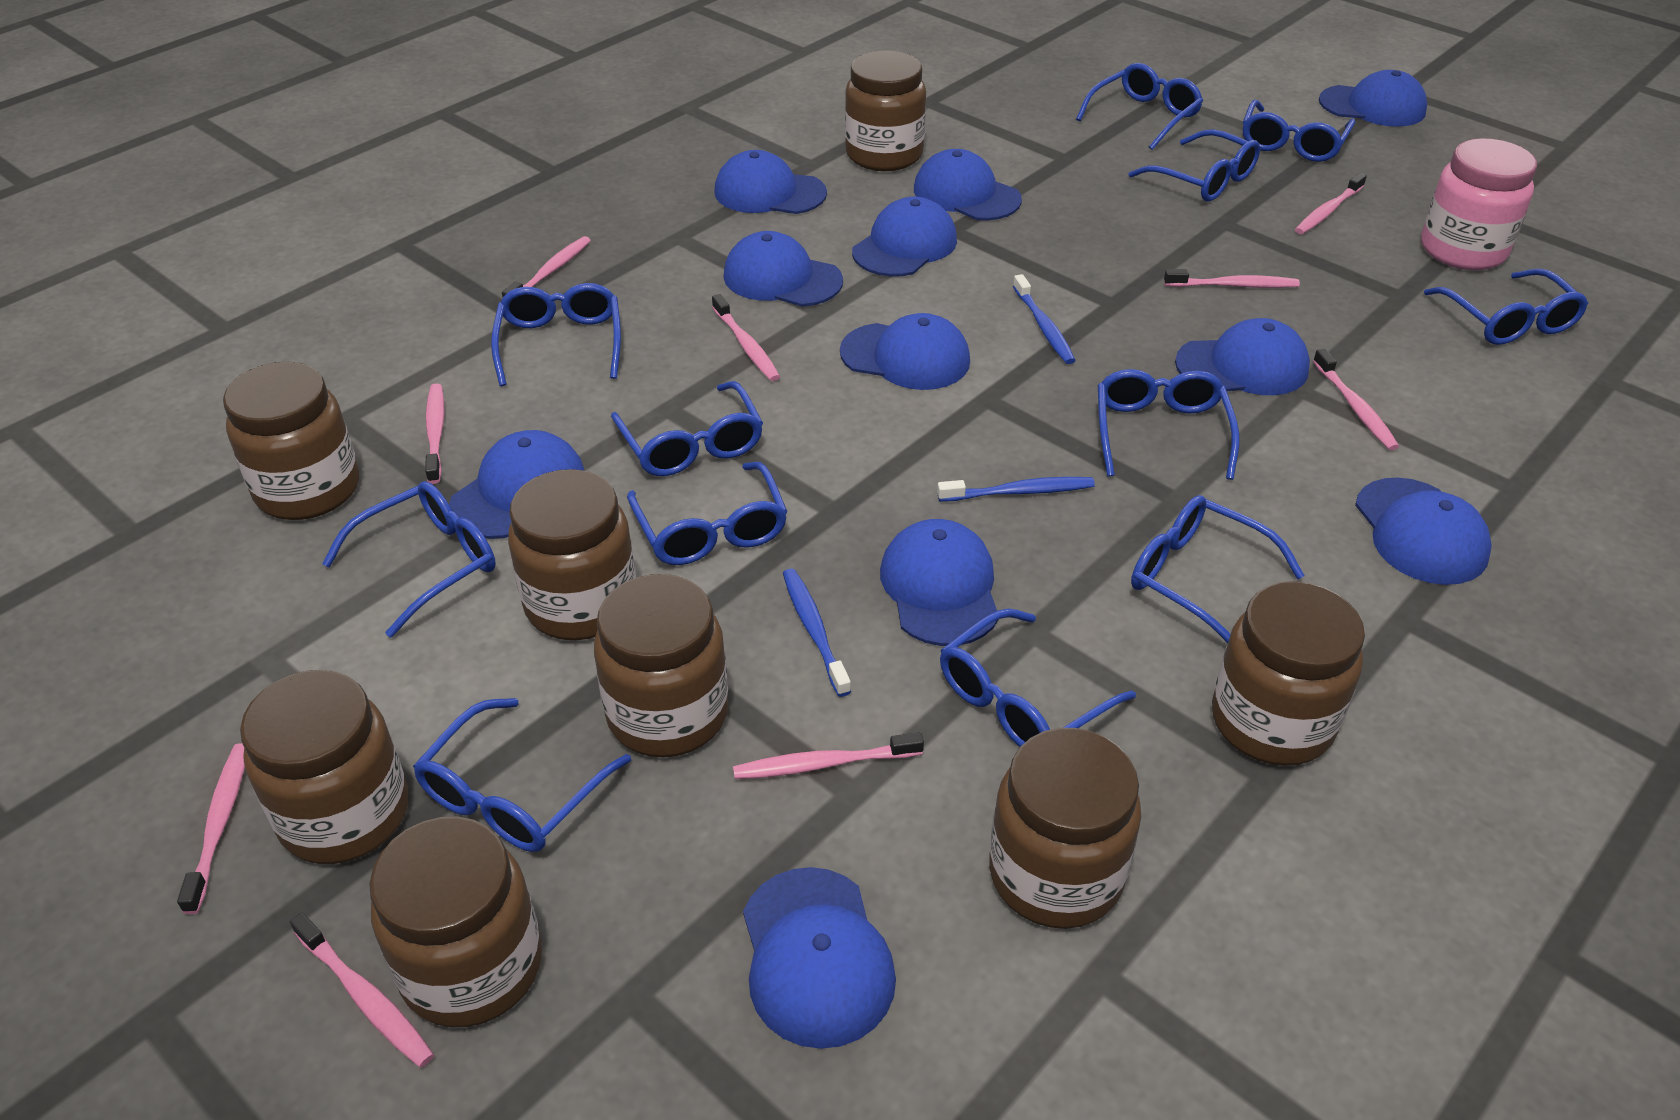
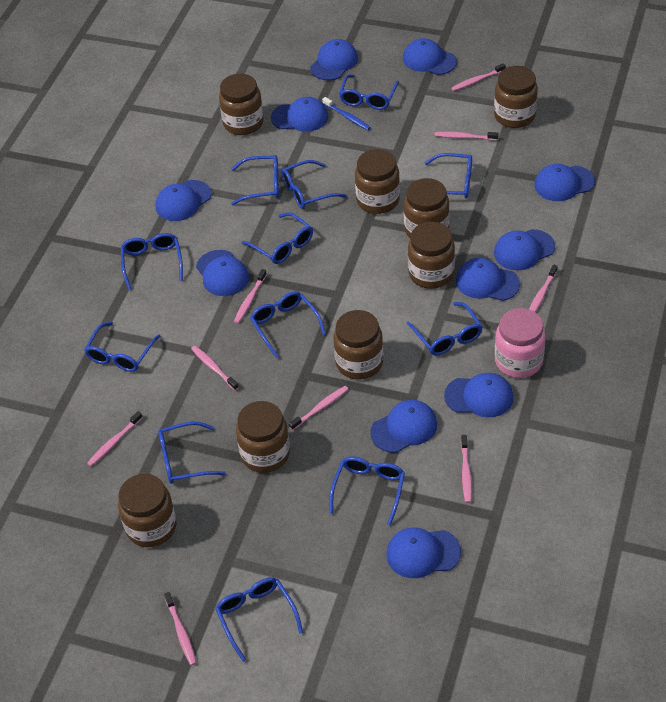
blue toothbrush: 3 -> 1

